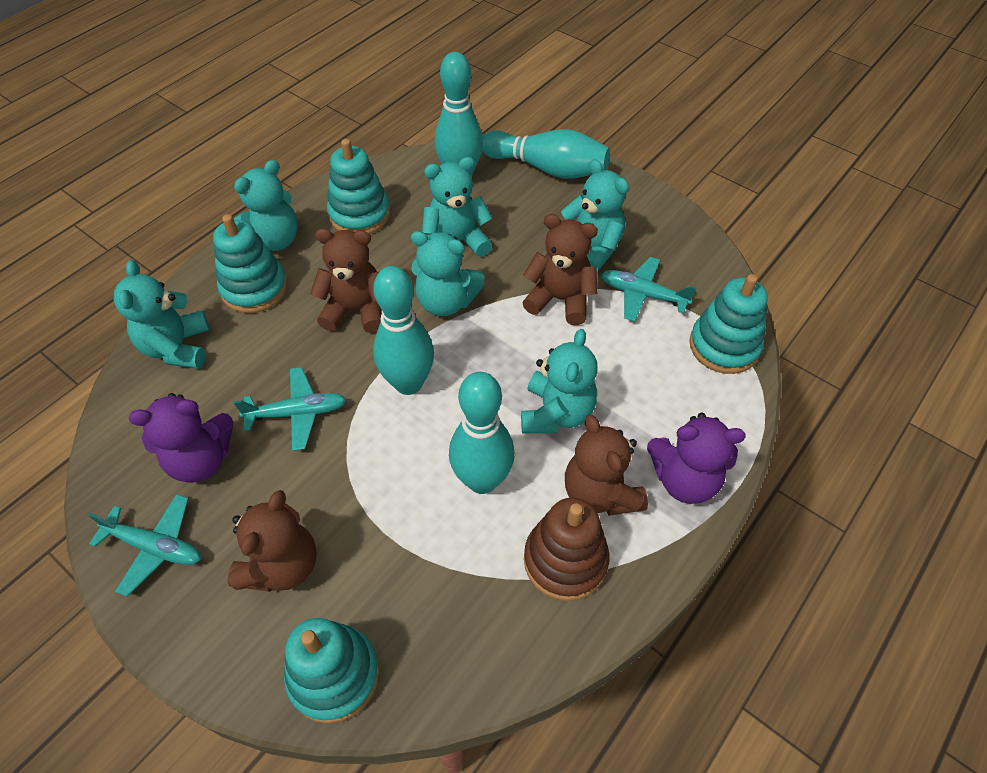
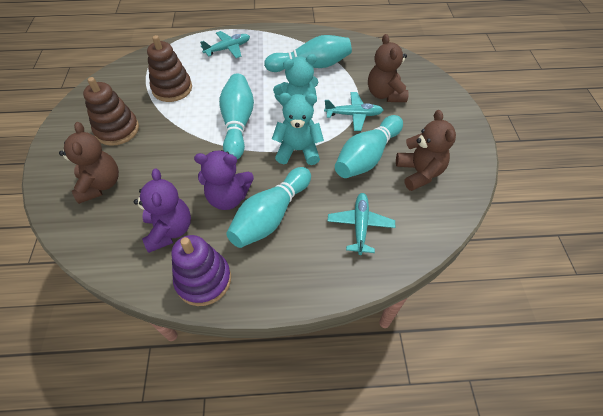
brown stacking toy: 1 -> 2
brown teddy bear: 4 -> 3
purple stacking toy: 0 -> 1
turquoise stacking toy: 4 -> 0
turquoise teddy bear: 6 -> 2

